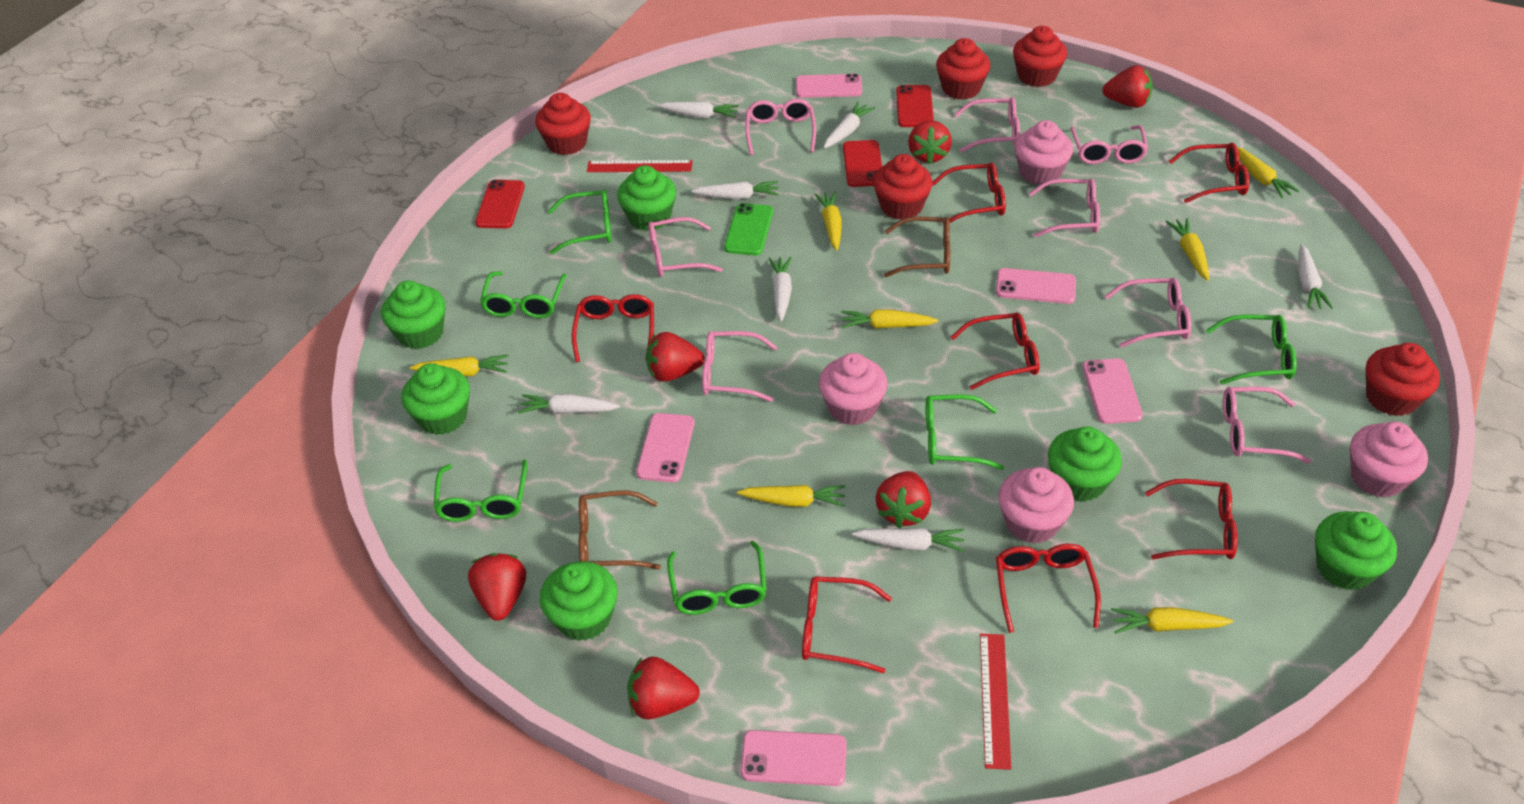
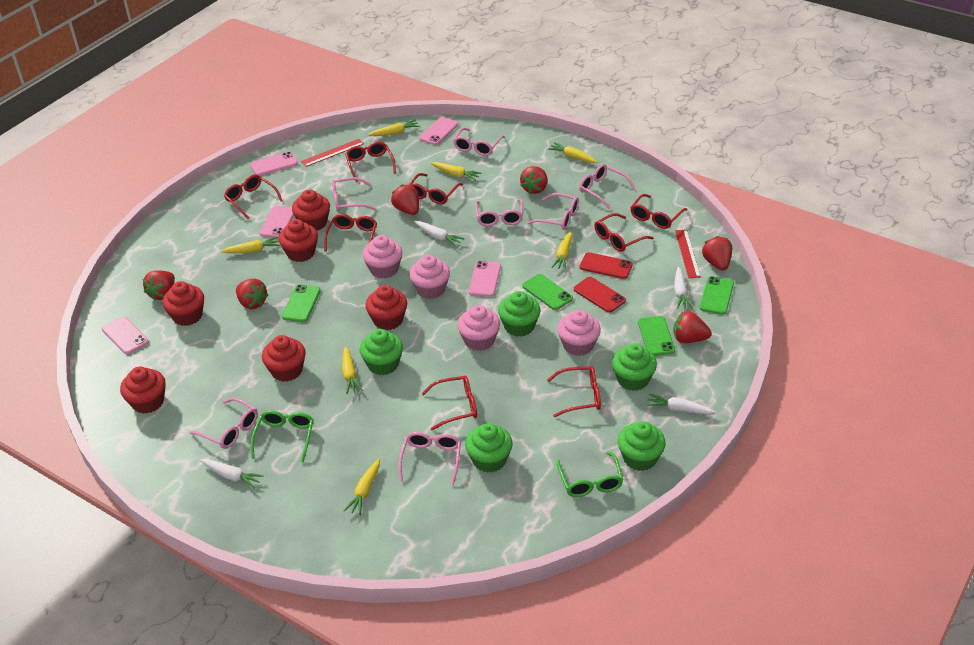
brown glasses: 2 -> 0
green cupcake: 6 -> 5
green glasses: 6 -> 2
green phone: 1 -> 4
pink glasses: 8 -> 7
red cupcake: 5 -> 6
red glasses: 7 -> 8
red phone: 3 -> 2
white carrot: 7 -> 4

